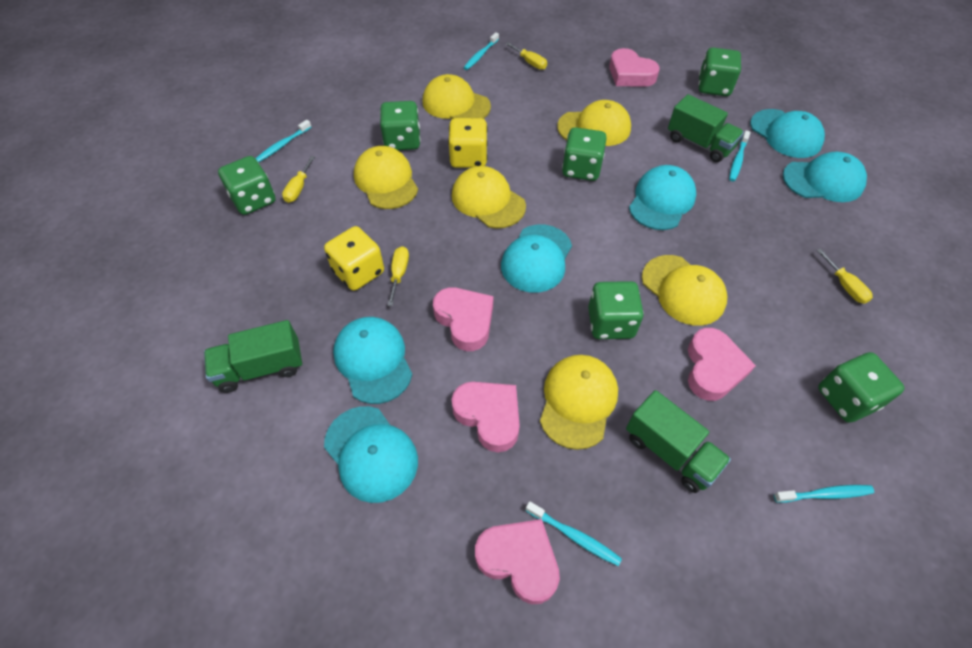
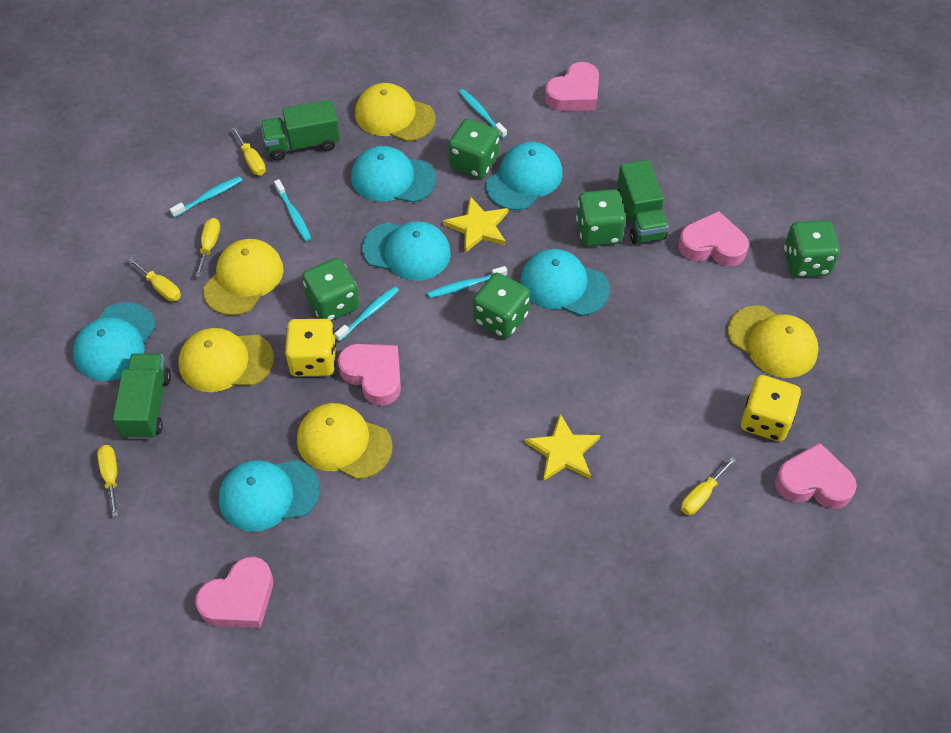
green dice: 6 -> 5
yellow cap: 6 -> 5
yellow screwdriver: 4 -> 5
yellow star: 0 -> 2

